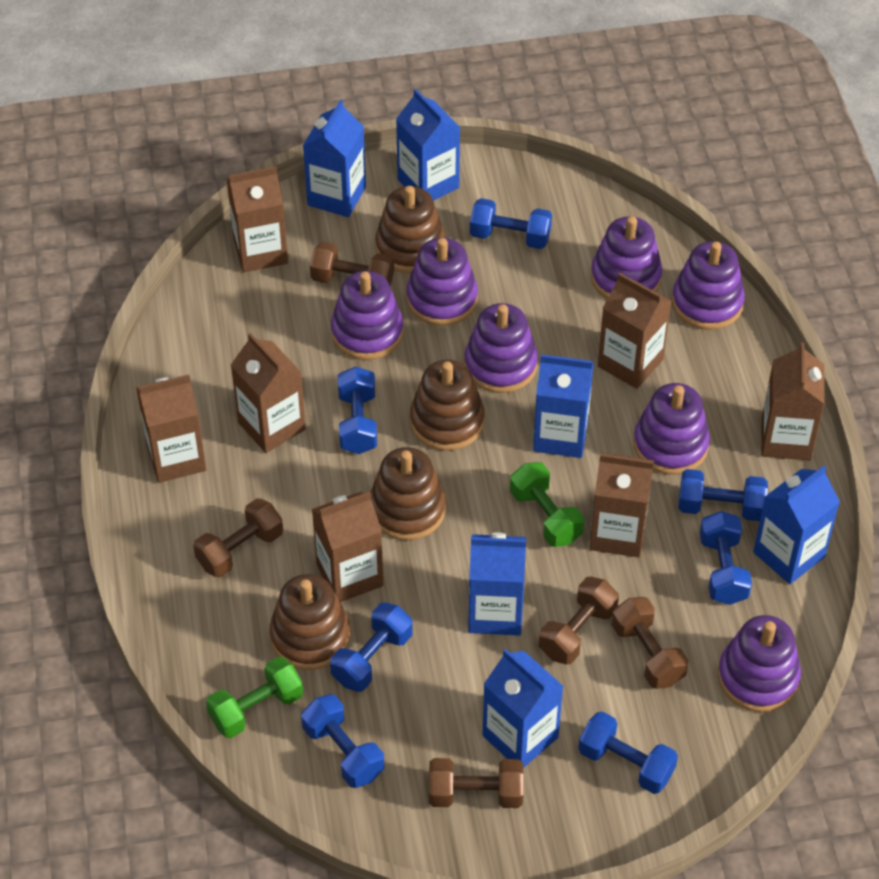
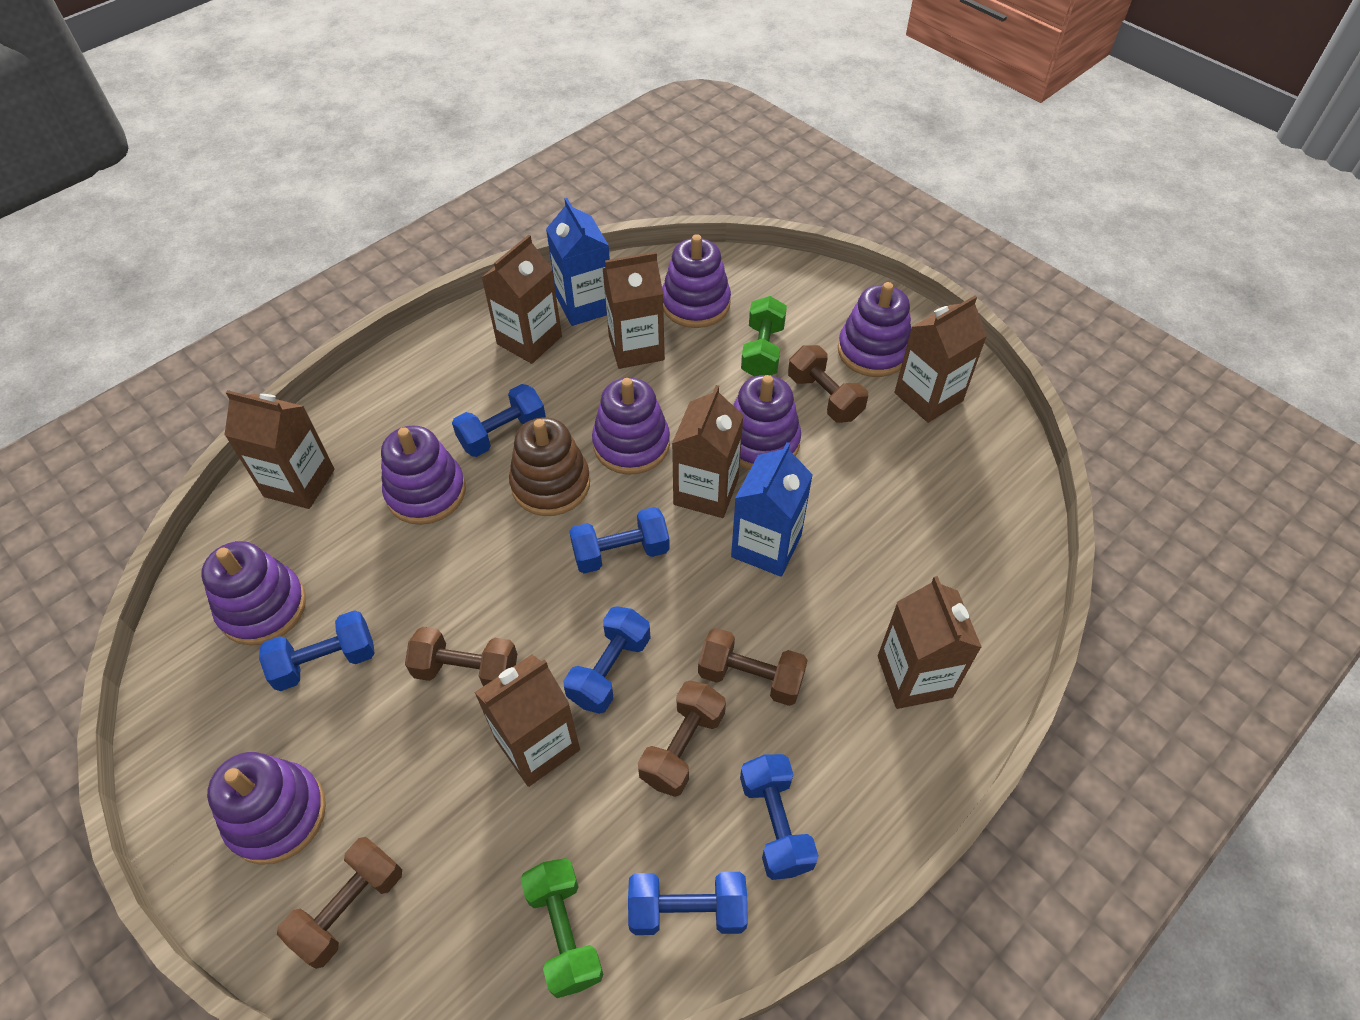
blue carton: 6 -> 2
blue dumbbell: 7 -> 6
brown stacking toy: 4 -> 1

